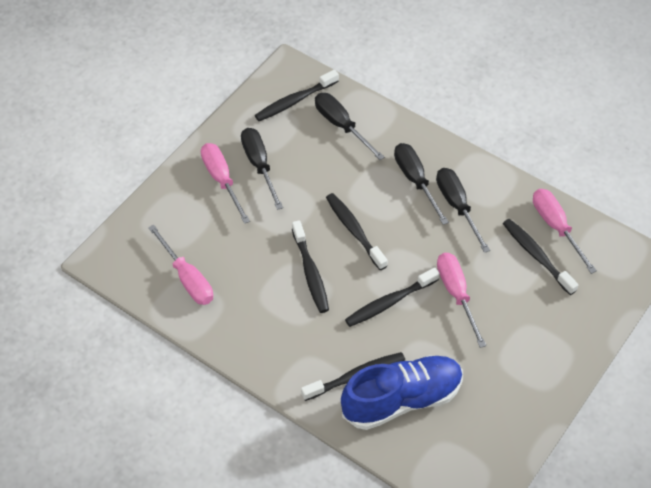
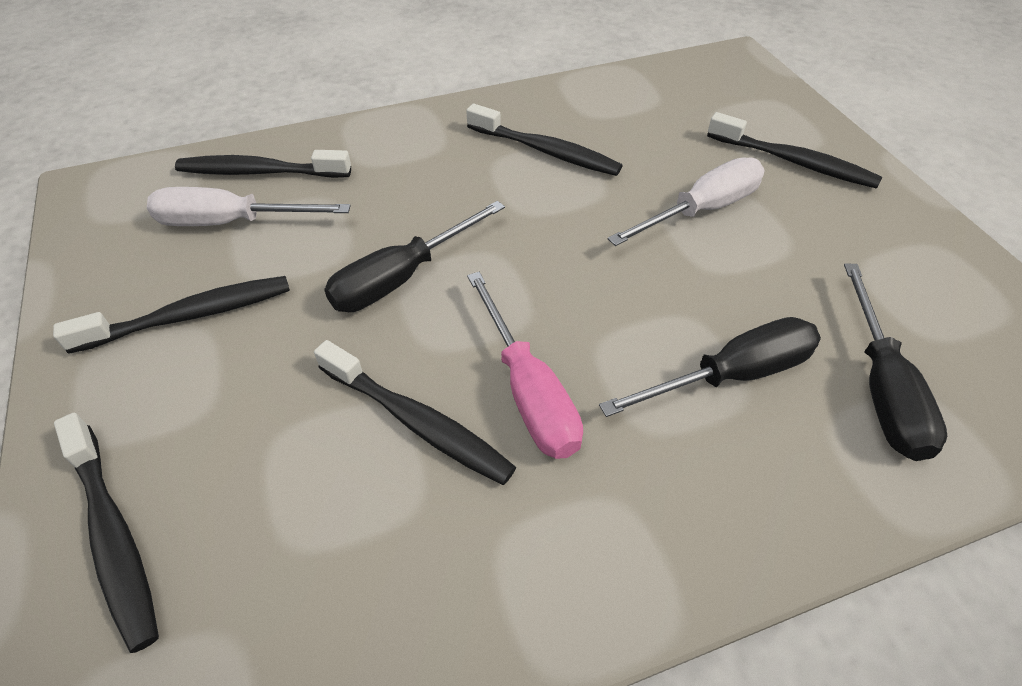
black screwdriver: 4 -> 3
blue shoe: 1 -> 0
pink screwdriver: 4 -> 1
white screwdriver: 0 -> 2

